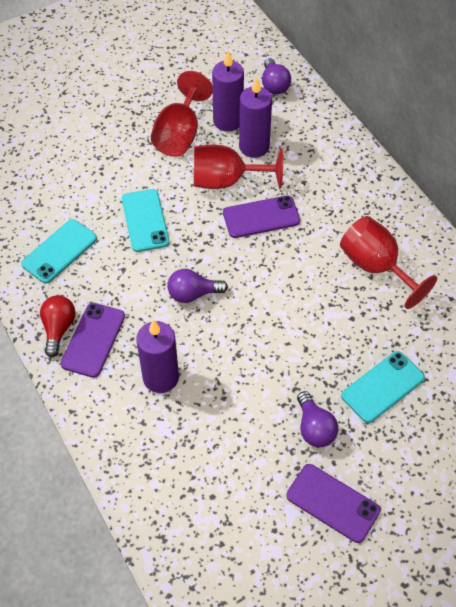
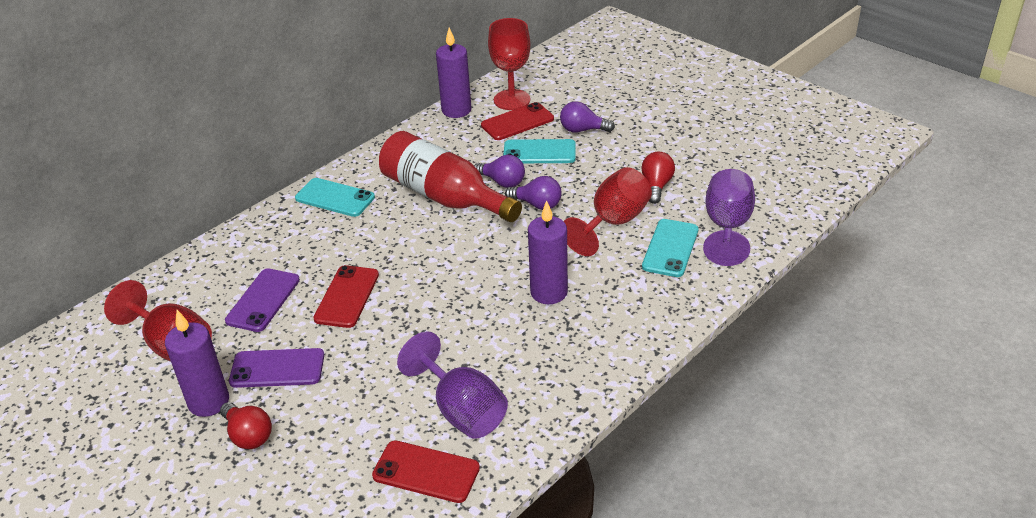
purple goblet: 0 -> 2
purple phone: 3 -> 2
red bottle: 0 -> 1
red light bulb: 1 -> 2
red phone: 0 -> 3

